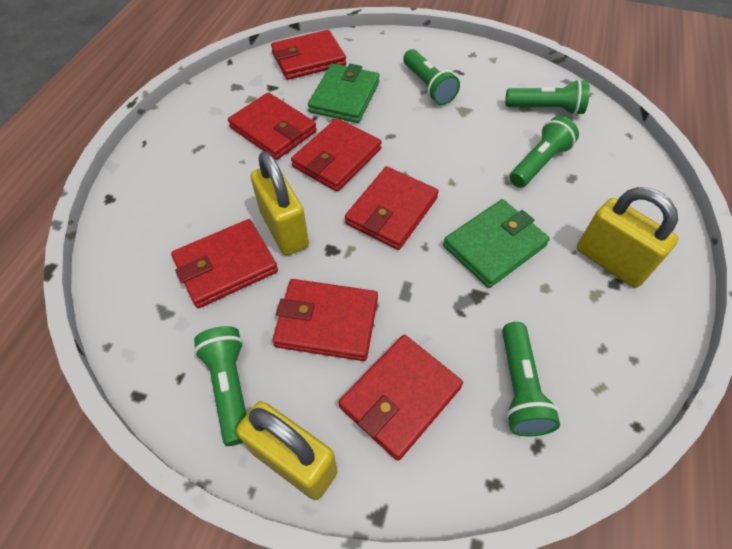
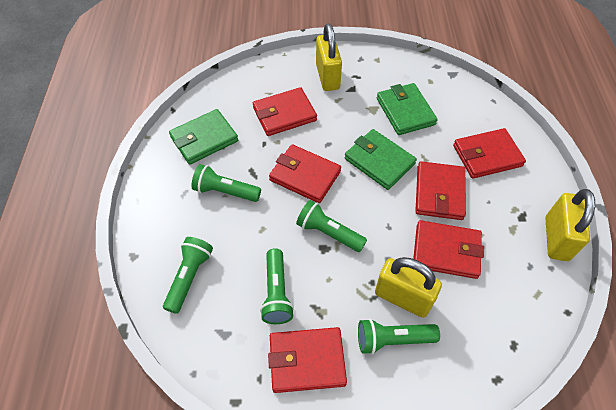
green wallet: 2 -> 3
red wallet: 7 -> 6

